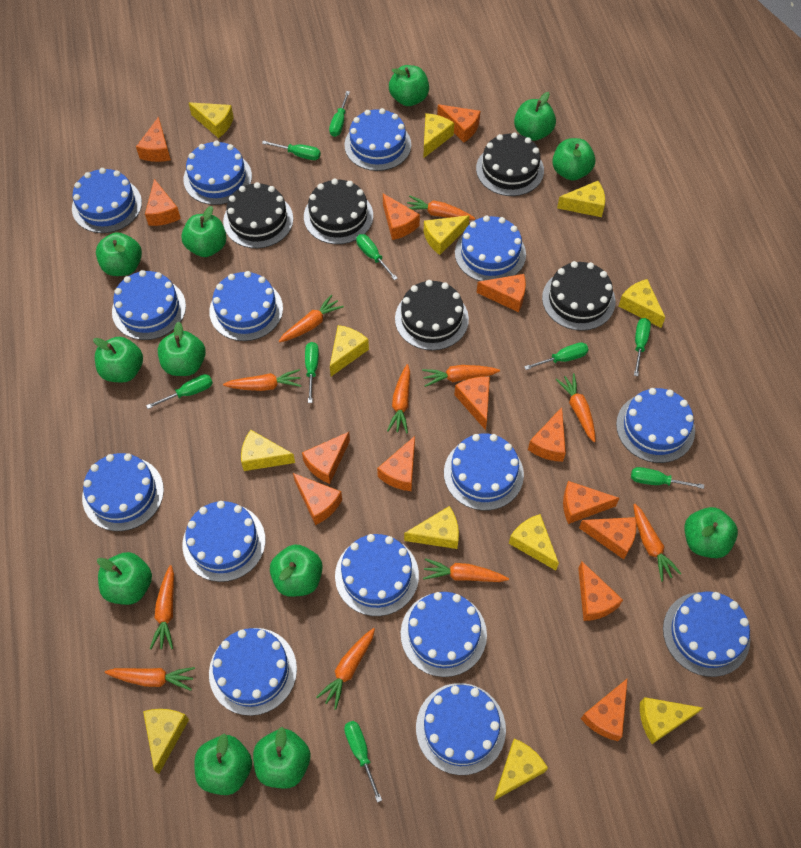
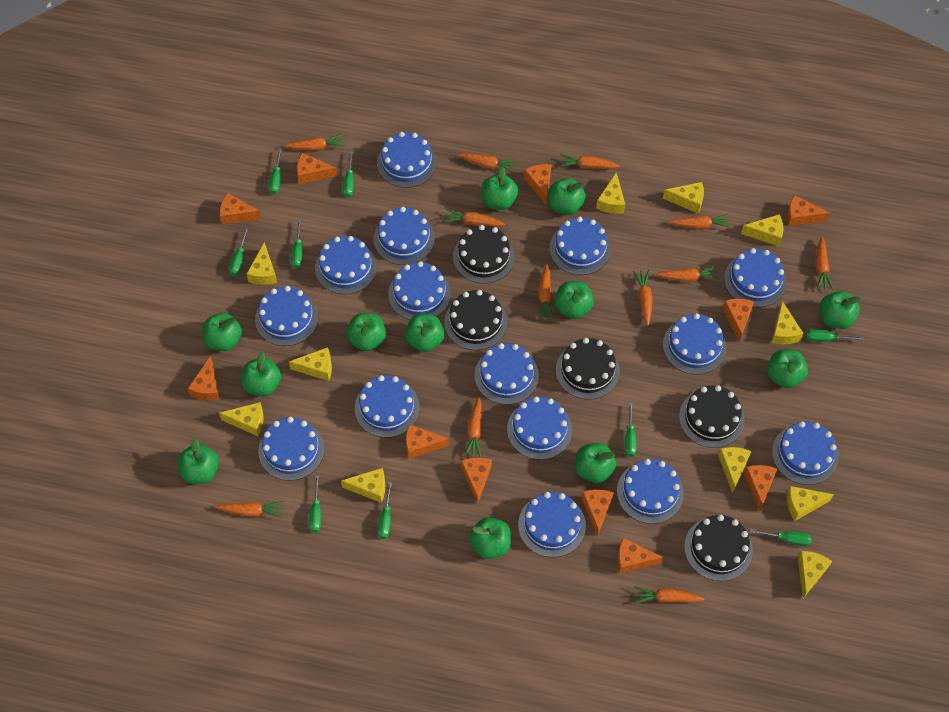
orange carrot: 11 -> 12
orange cheese: 14 -> 11
yellow cheese: 12 -> 11

